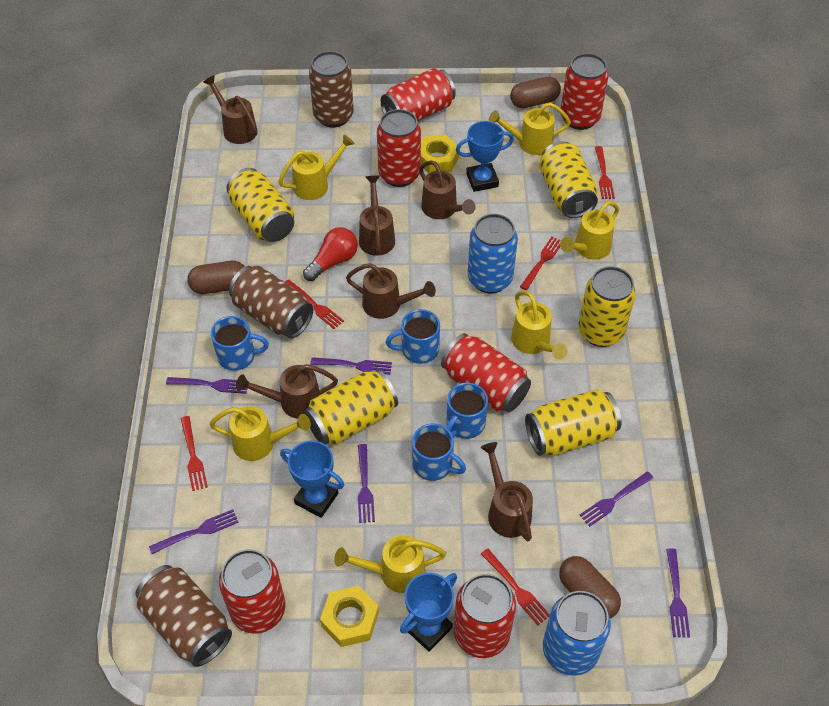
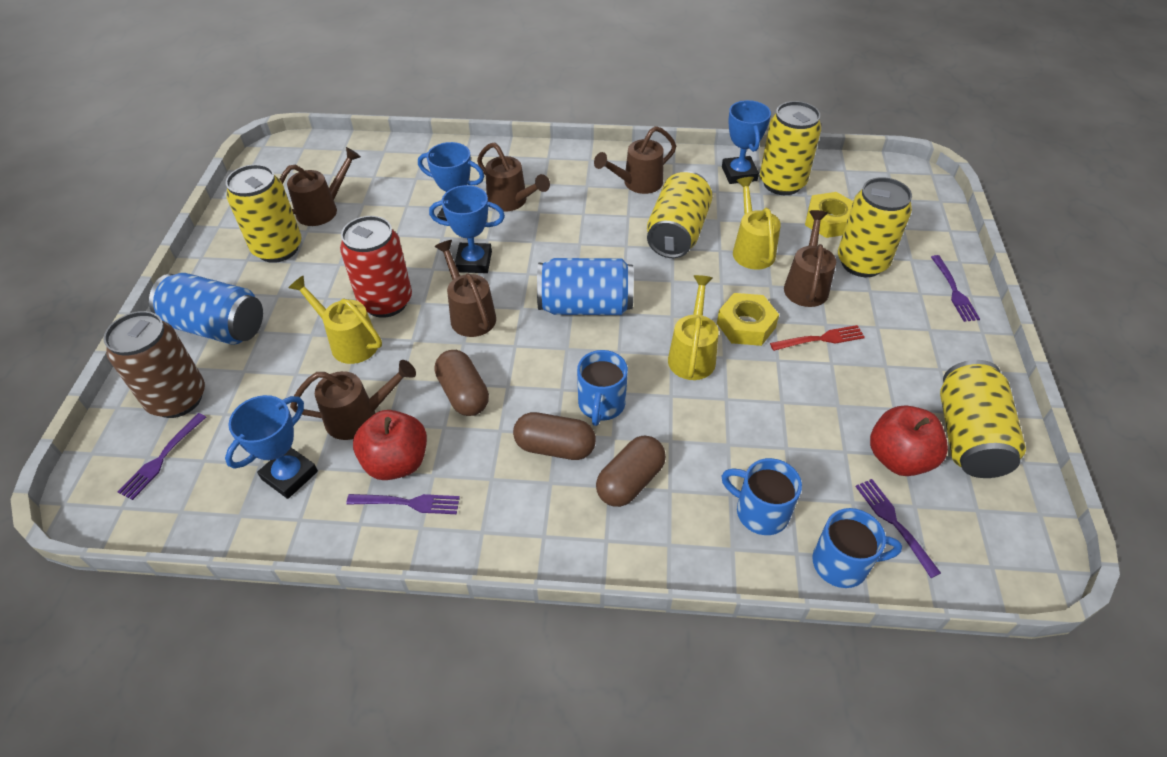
blue mug: 4 -> 3
blue trophy: 3 -> 4
brown can: 3 -> 1
purple fork: 6 -> 4
red apple: 0 -> 2
red can: 6 -> 1
red fork: 5 -> 1
red light bulb: 1 -> 0
yellow watering can: 6 -> 3

